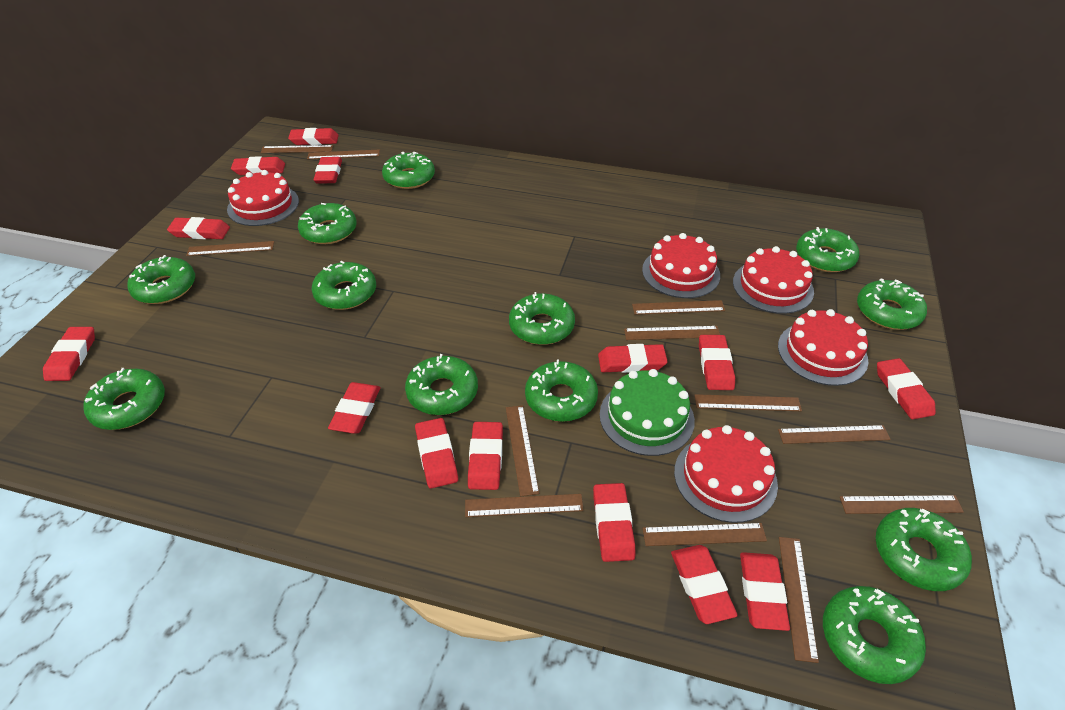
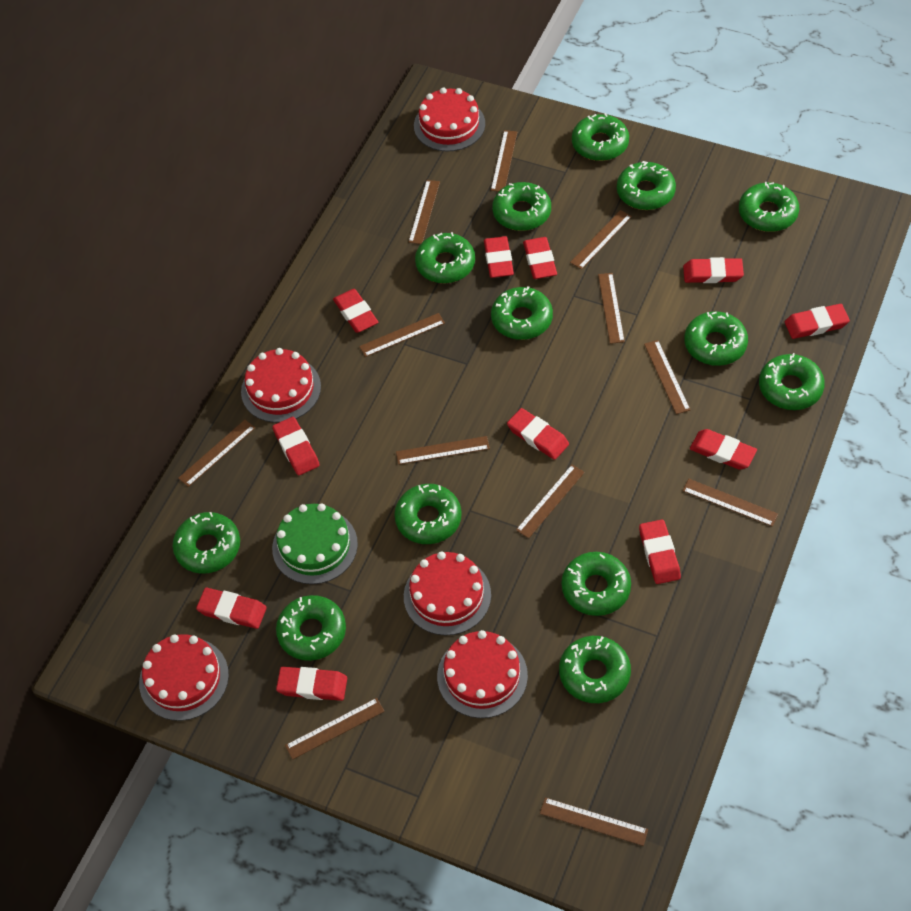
green donut: 12 -> 13
red eraser: 14 -> 11

